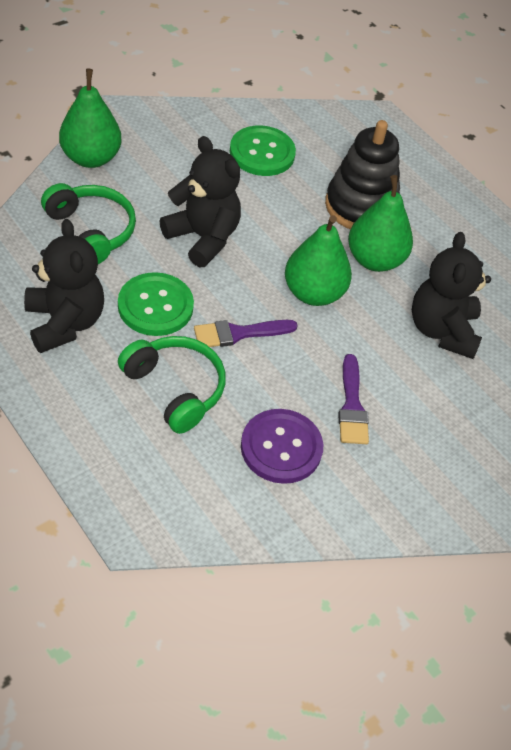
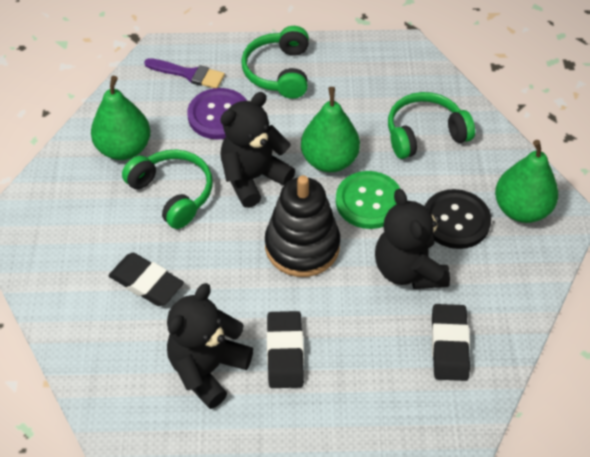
black button: 0 -> 1
black eraser: 0 -> 3
green button: 2 -> 1
green headphones: 2 -> 3
purple brush: 2 -> 1

